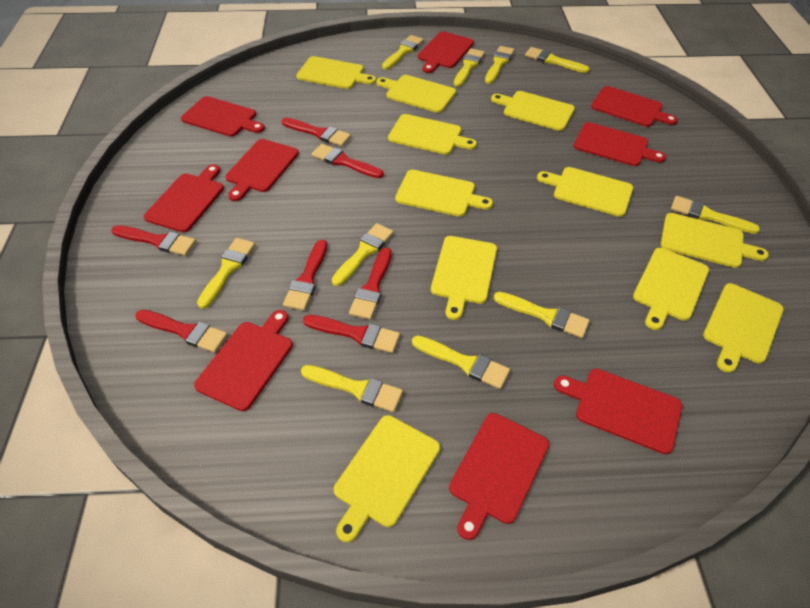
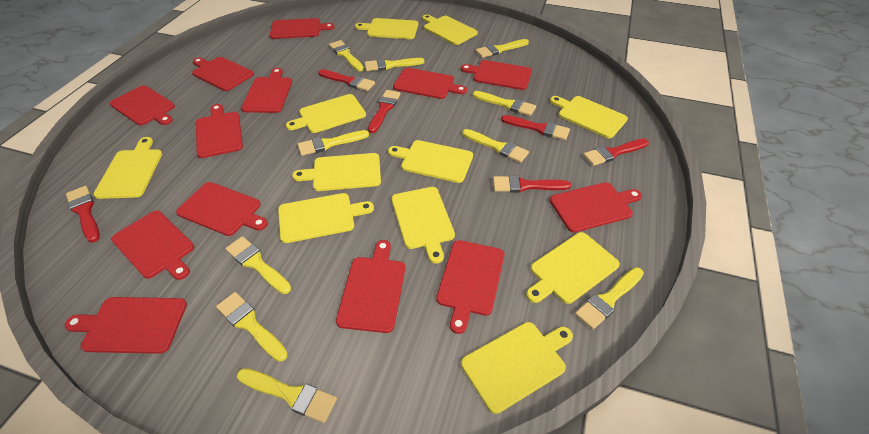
red brush: 7 -> 6
red cutting board: 9 -> 13

